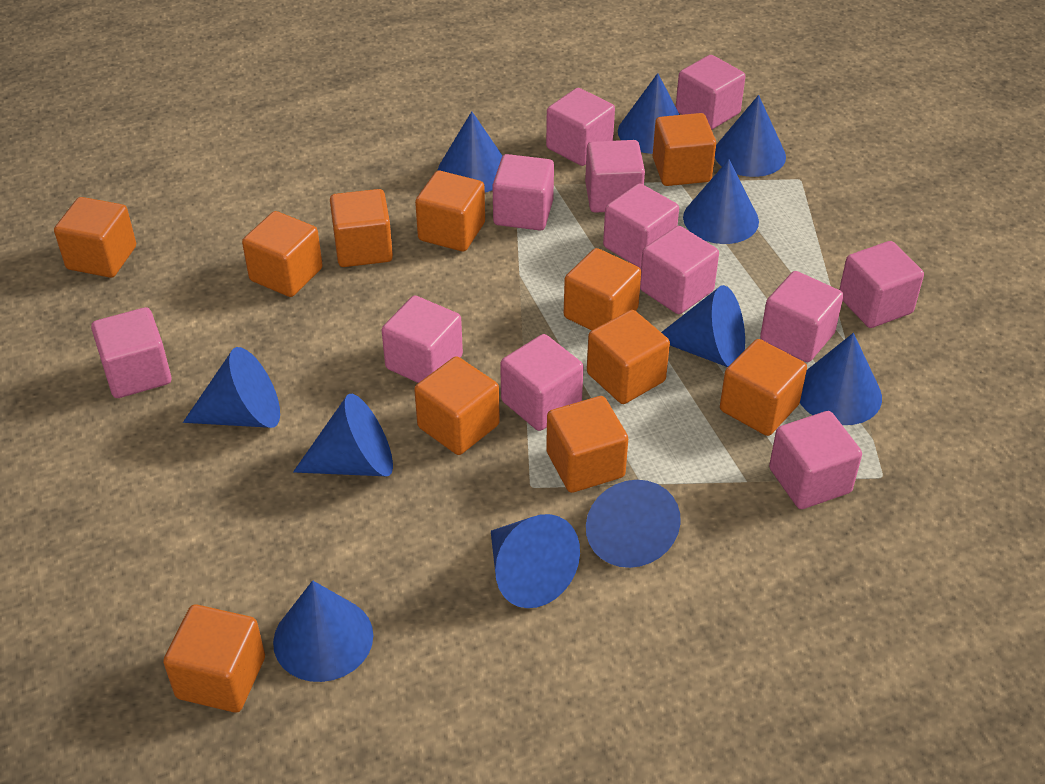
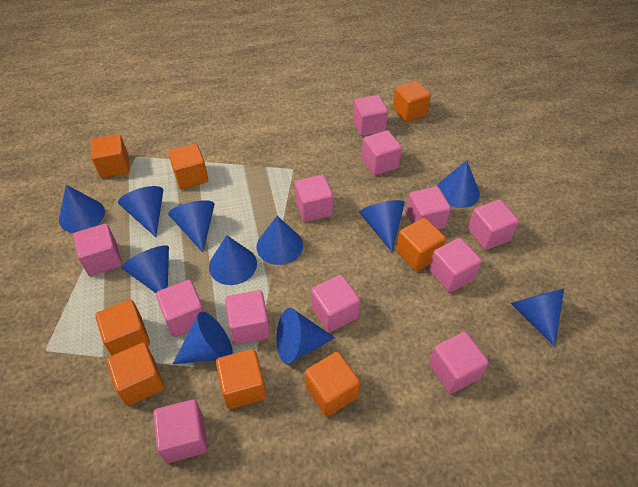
orange cube: 11 -> 8

